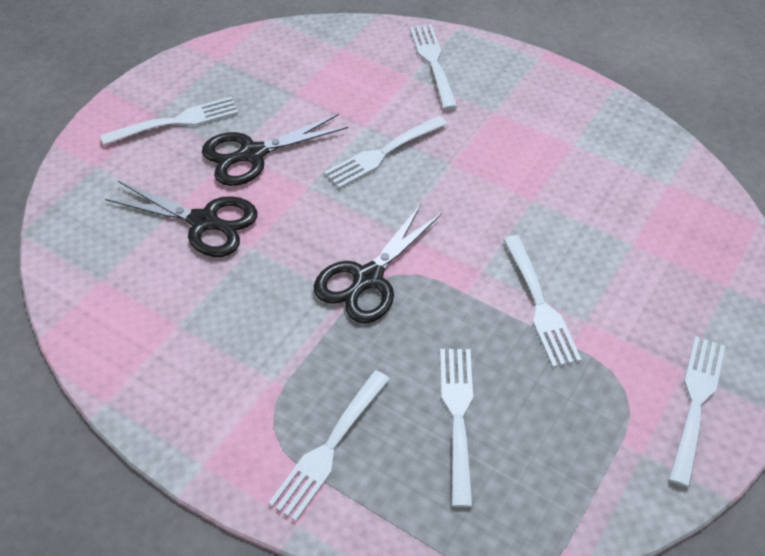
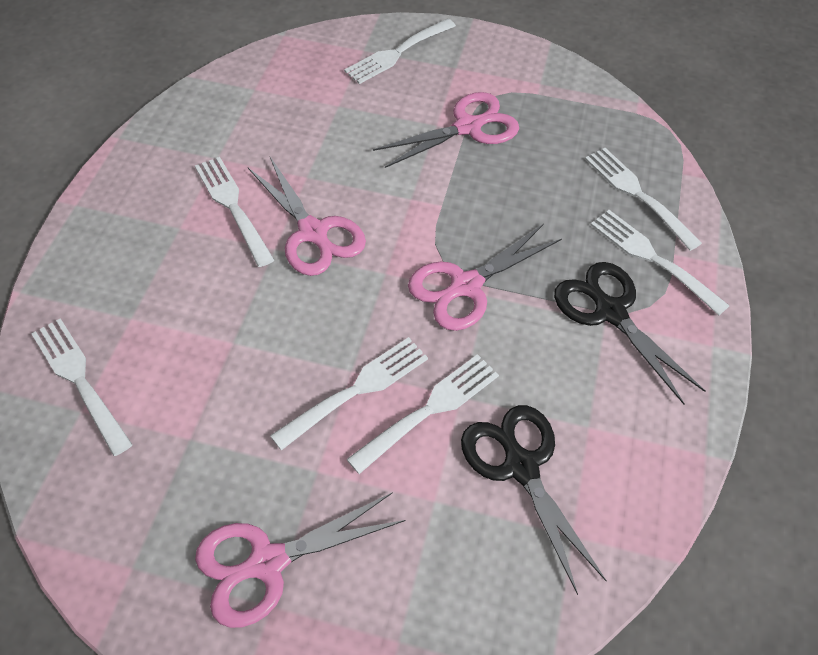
black scissors: 3 -> 2
pink scissors: 0 -> 4

